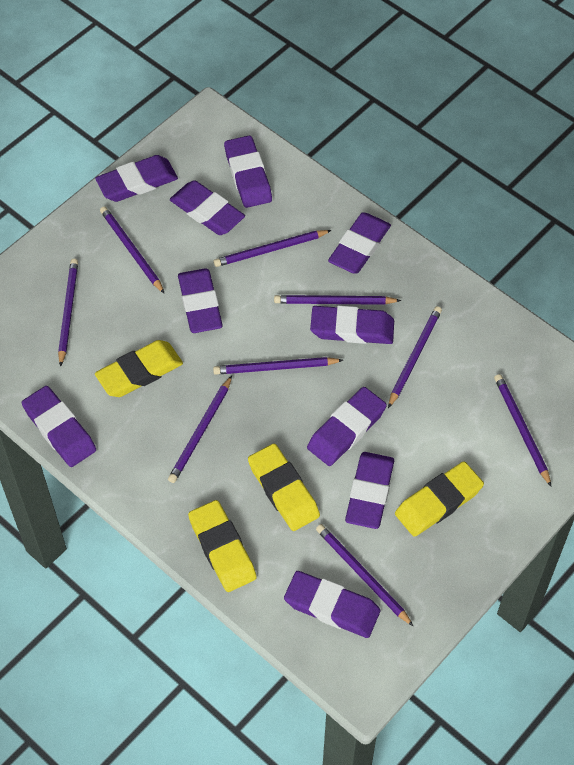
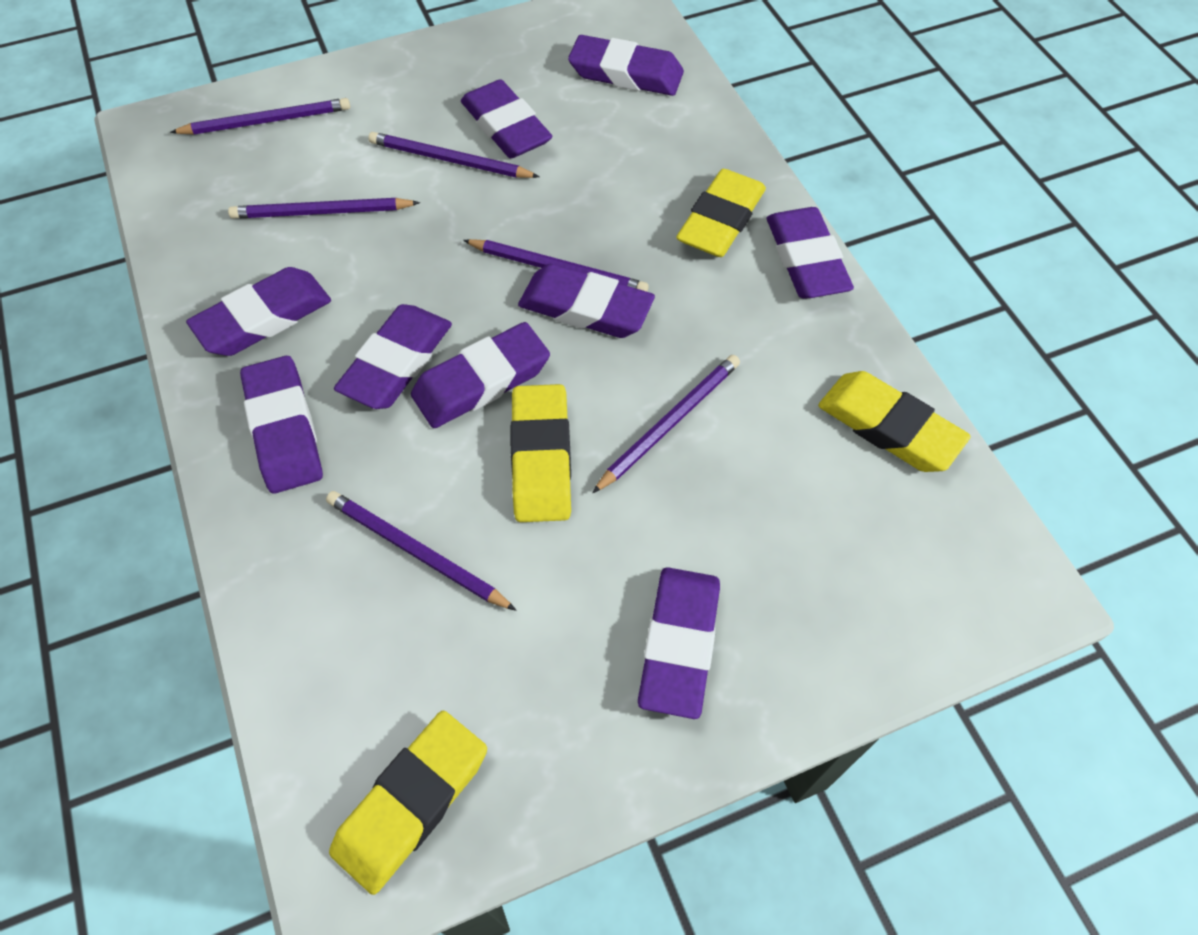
purple eraser: 10 -> 9
purple pencil: 9 -> 6

